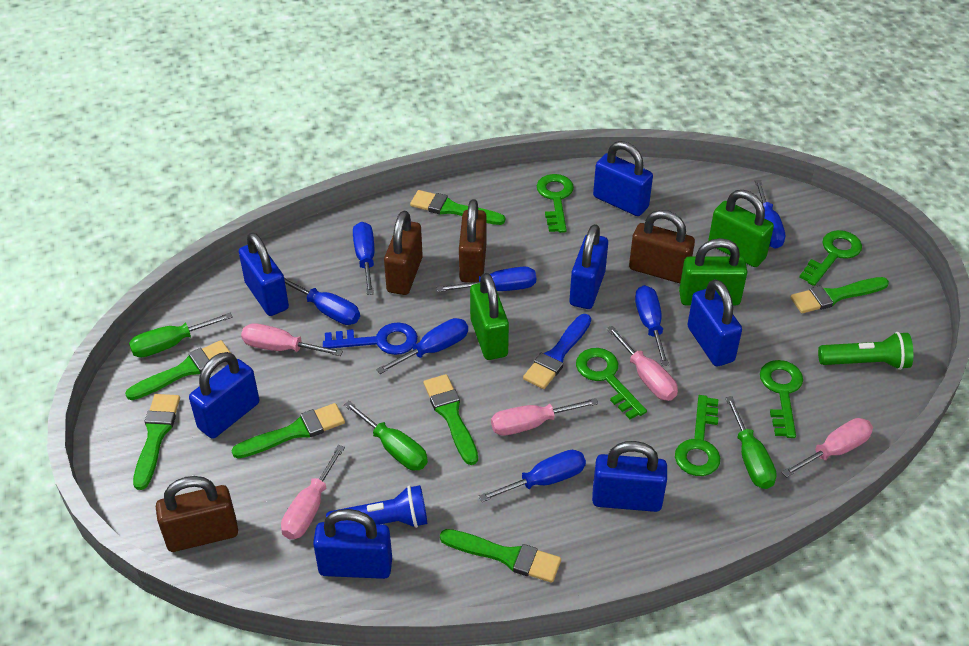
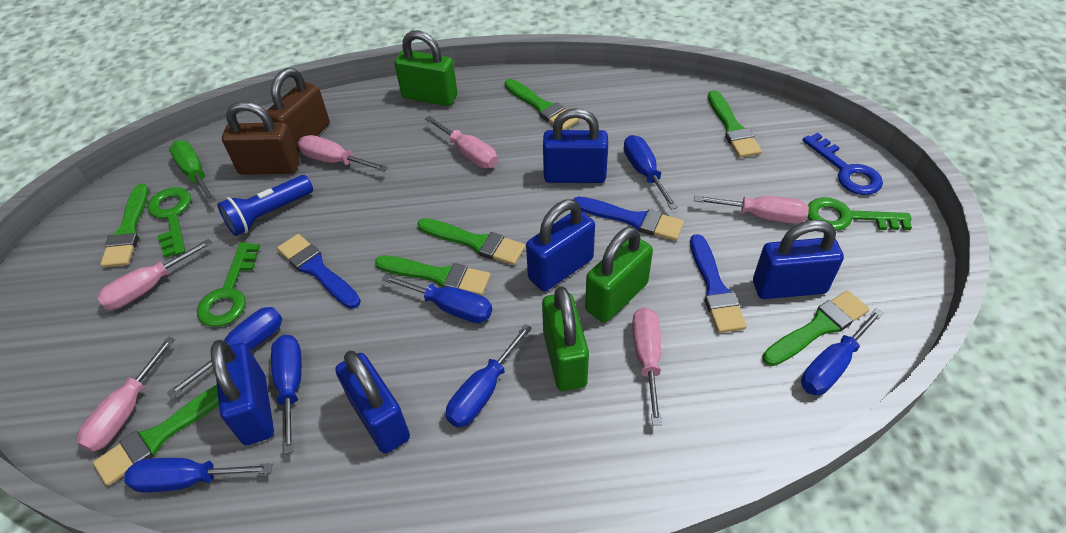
blue brush: 1 -> 3
blue padlock: 7 -> 5
brown padlock: 4 -> 2
green flashlight: 1 -> 0
green key: 5 -> 3
green screwdriver: 3 -> 1
pink screwdriver: 5 -> 6

